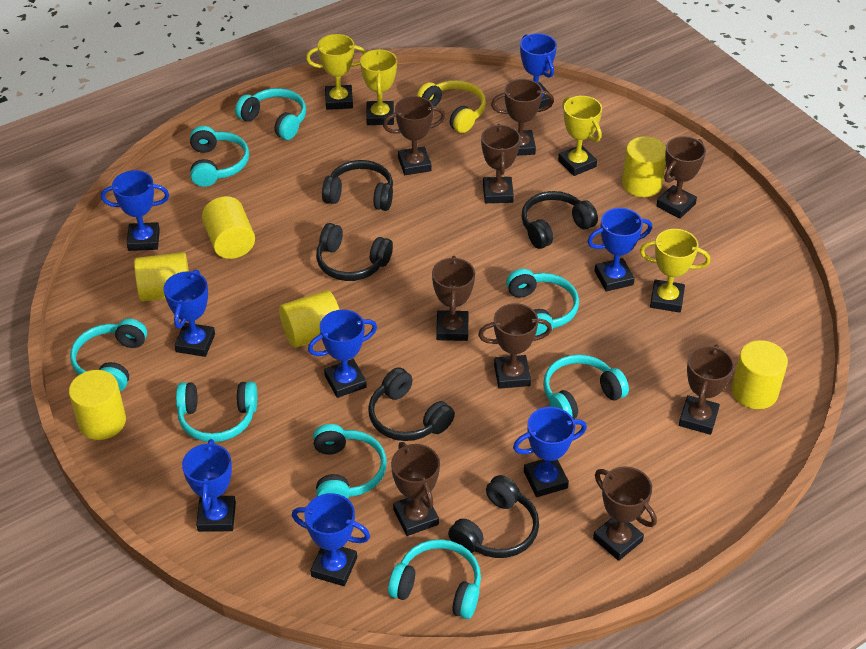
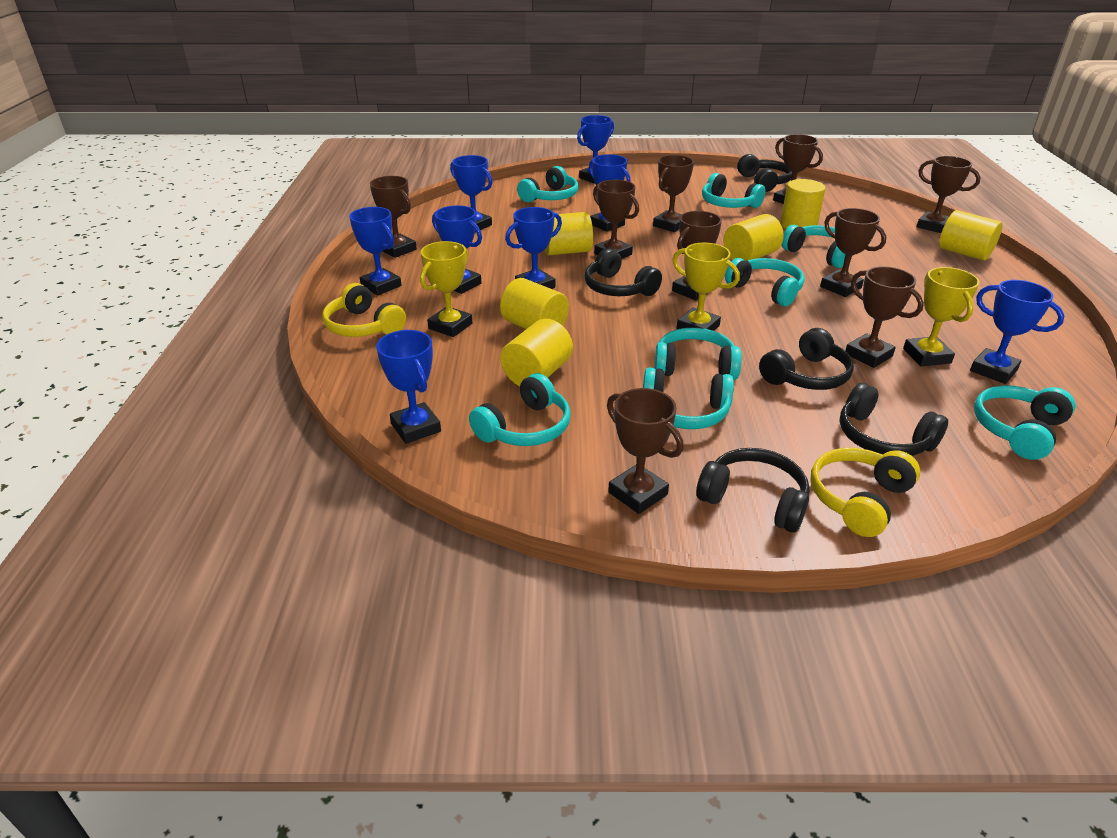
yellow headphones: 1 -> 2
yellow trophy: 4 -> 3

